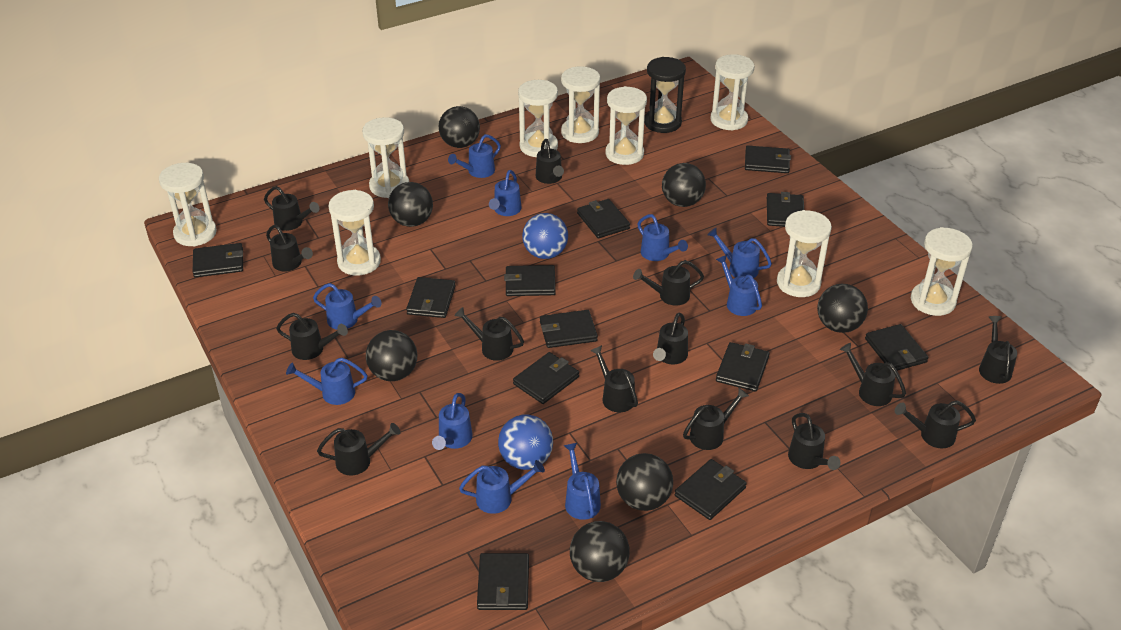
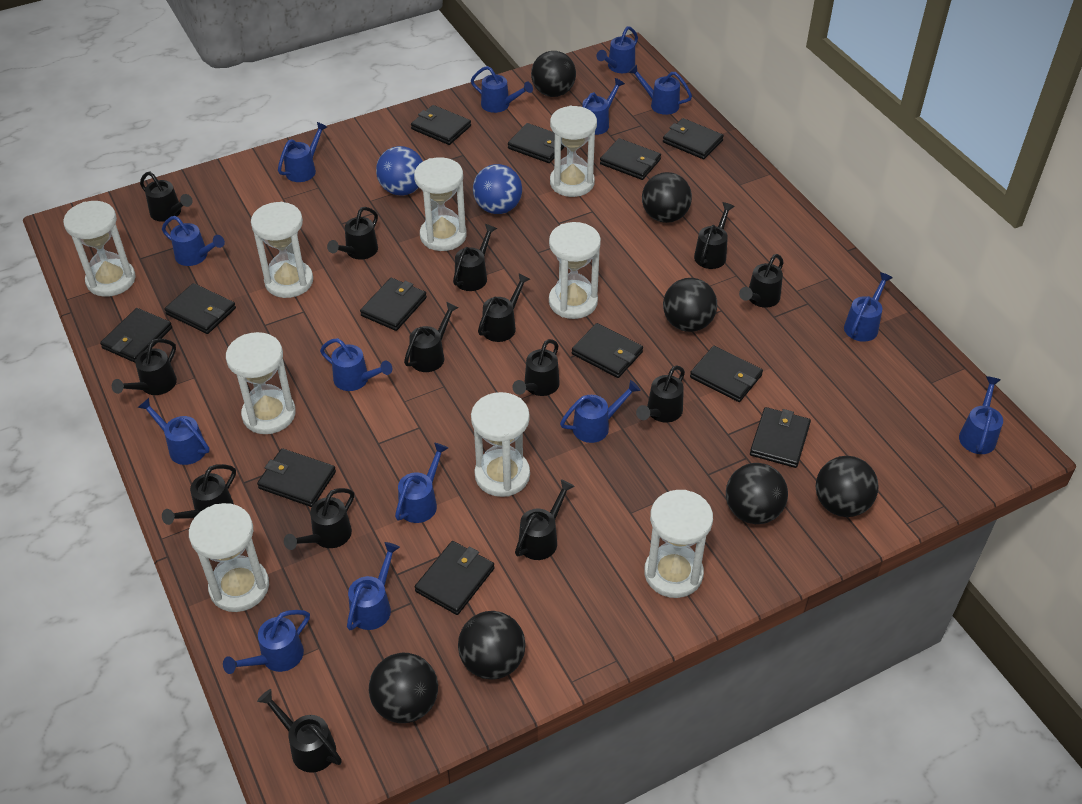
black hourglass: 1 -> 0
blue watering can: 10 -> 14

